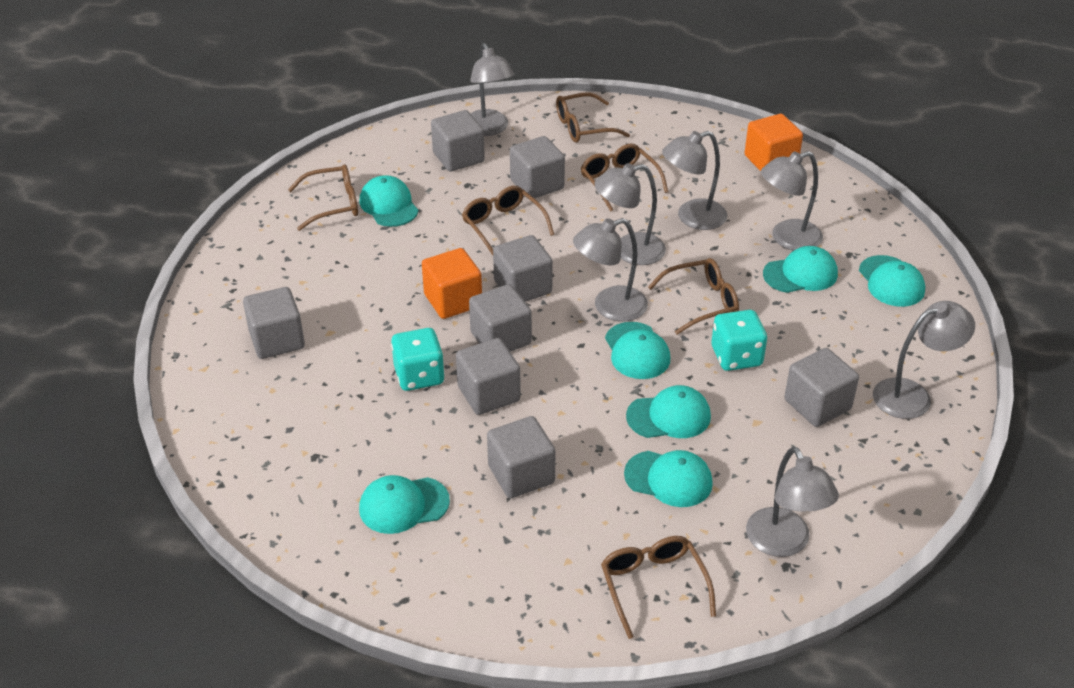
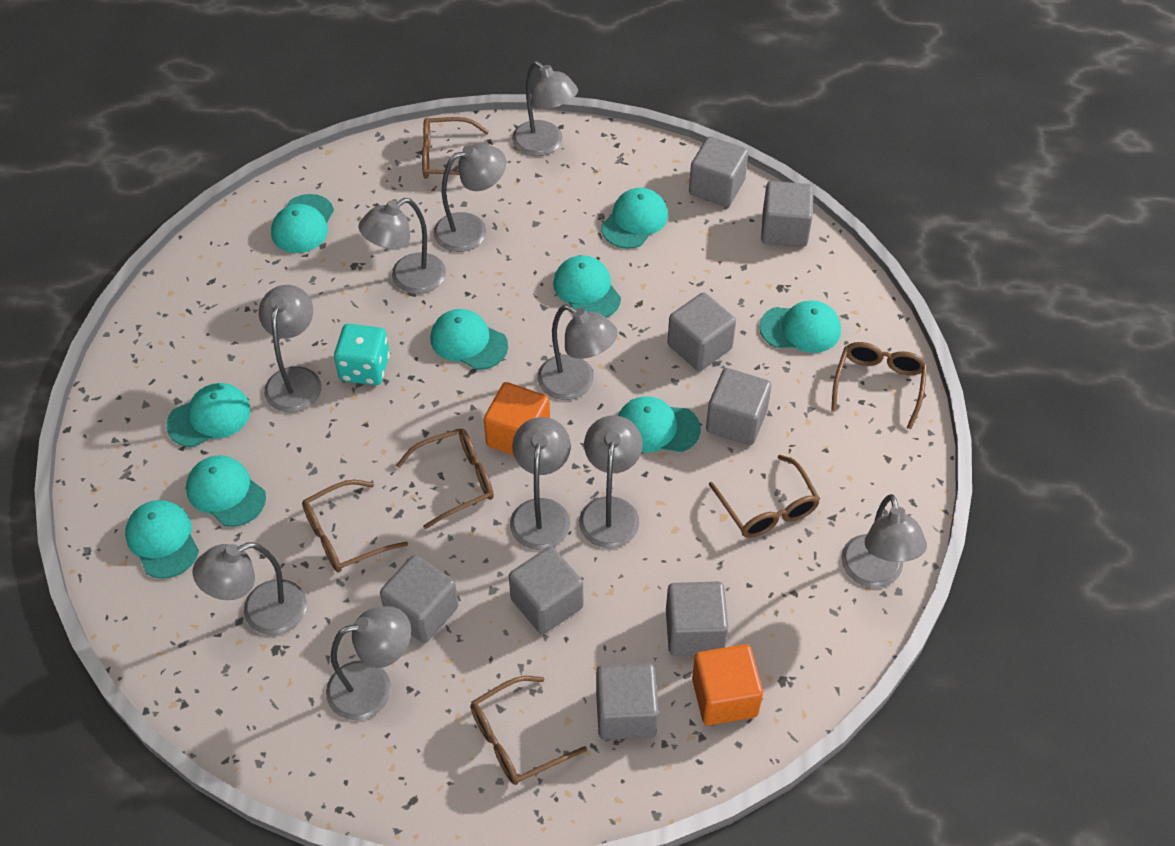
grey lamp: 7 -> 10
turquoise cap: 7 -> 9
turquoise dice: 2 -> 1

